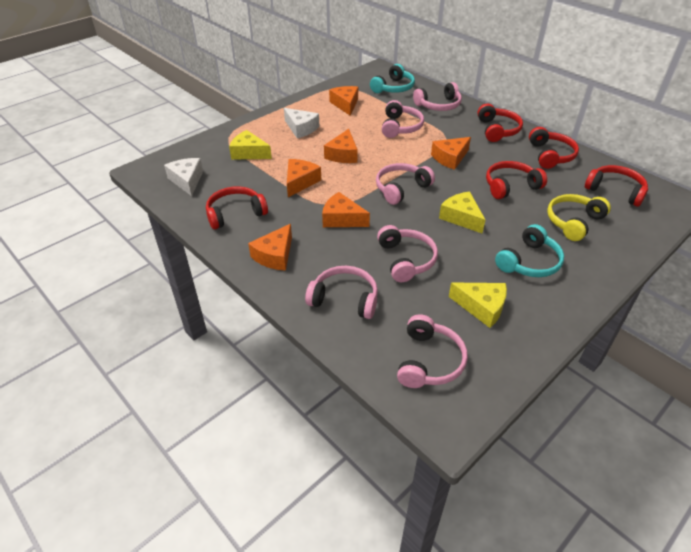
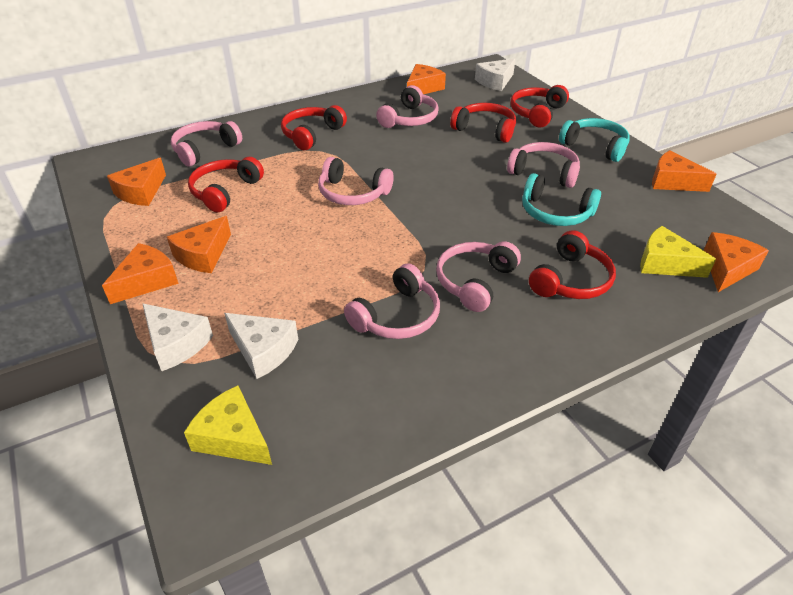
white cheese: 2 -> 3
yellow cheese: 3 -> 2
yellow headphones: 1 -> 0

